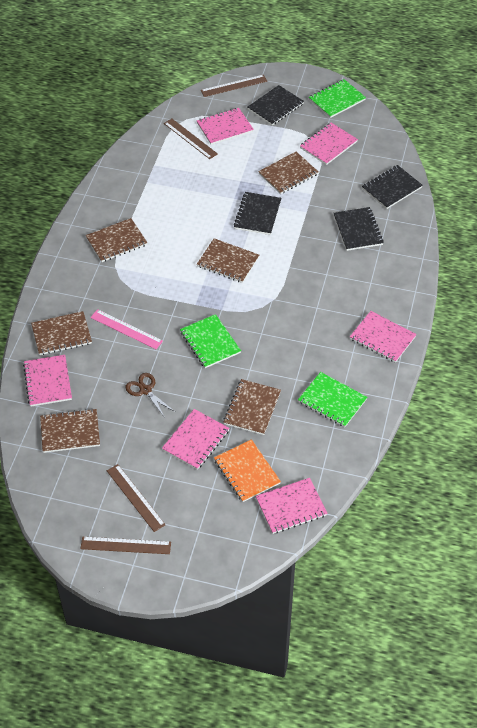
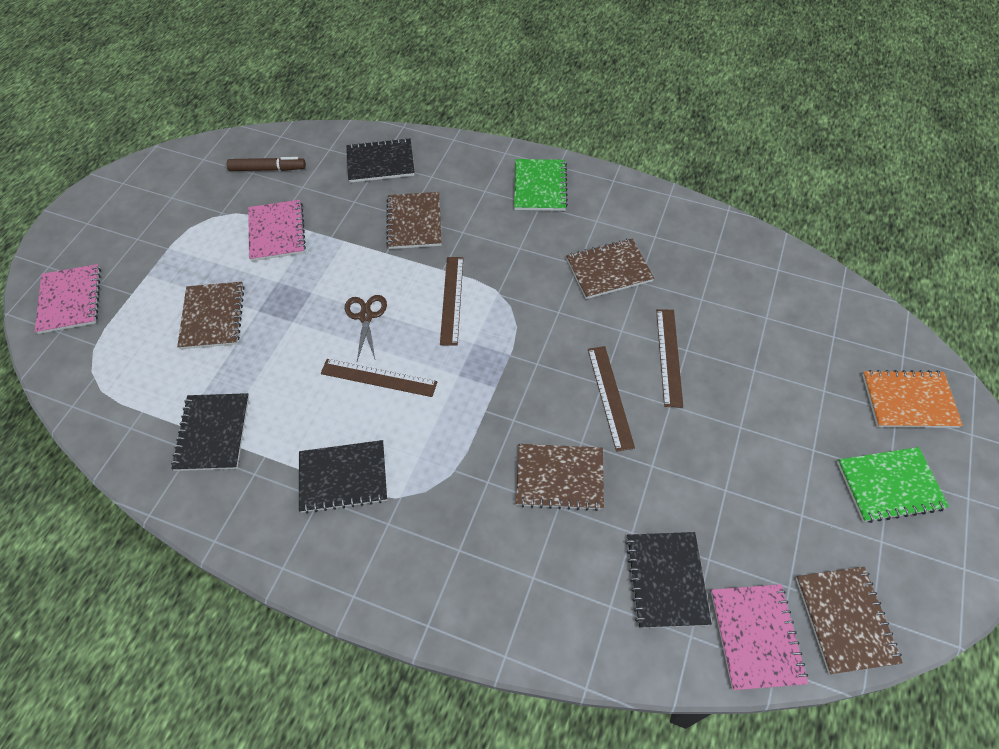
brown marker: 0 -> 1
brown notebook: 6 -> 5
green notebook: 3 -> 2
pink notebook: 6 -> 3
pink ruler: 1 -> 0

